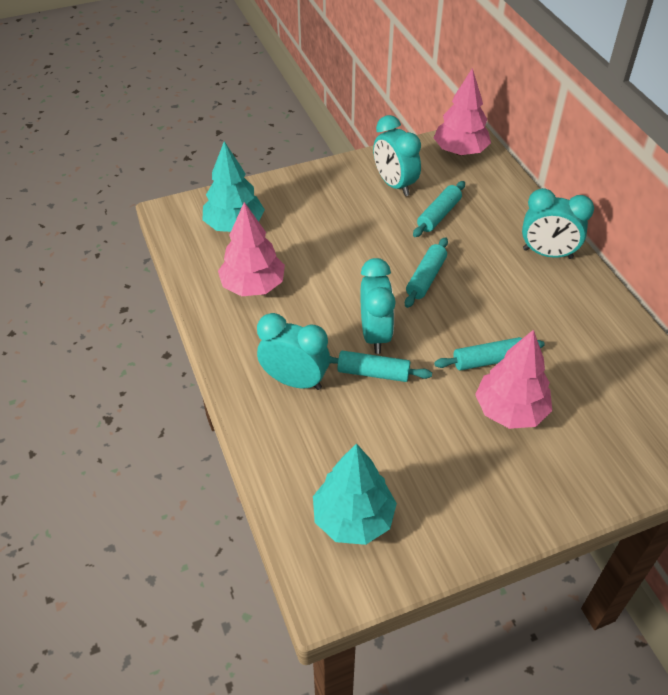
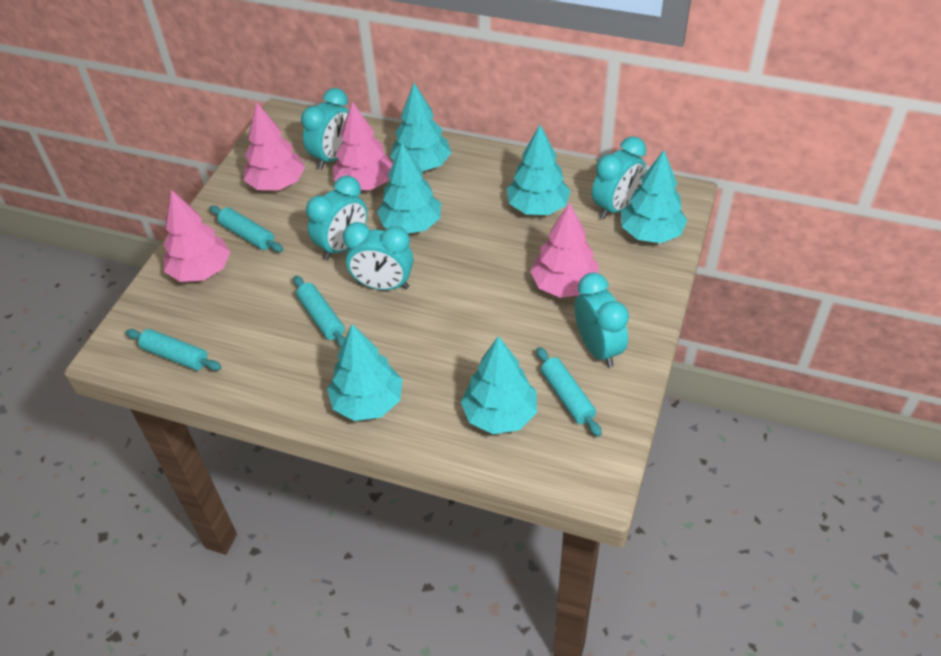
pink tree: 3 -> 4
turquoise clock: 4 -> 5
turquoise tree: 2 -> 6

